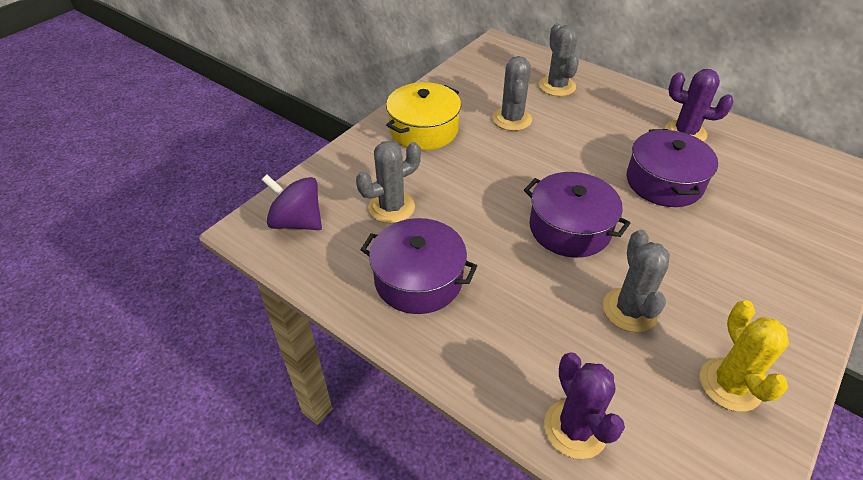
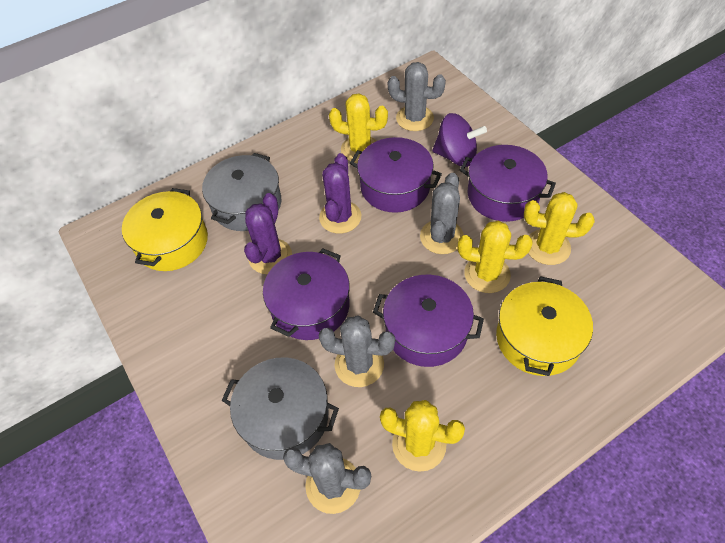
grey pot: 0 -> 2
purple pot: 3 -> 4
yellow cactus: 1 -> 4
yellow pot: 1 -> 2

